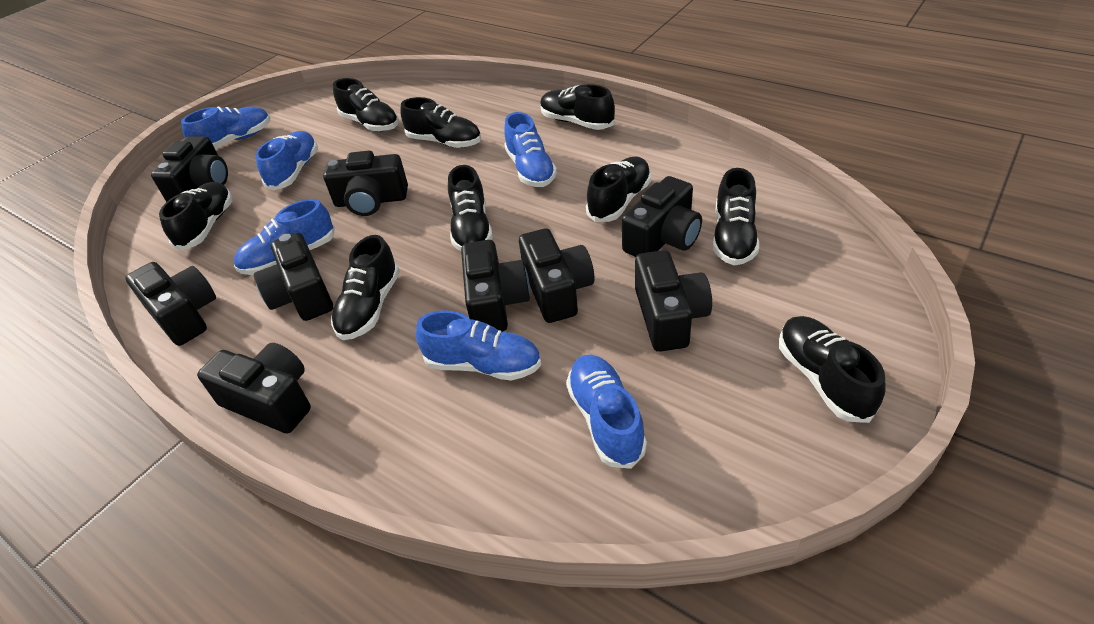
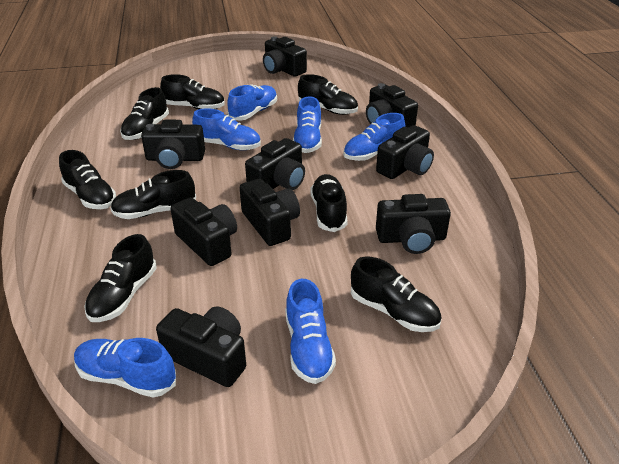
black shoe: 9 -> 8

